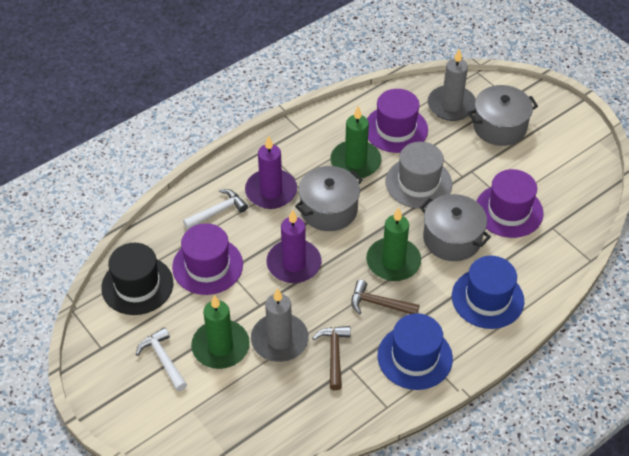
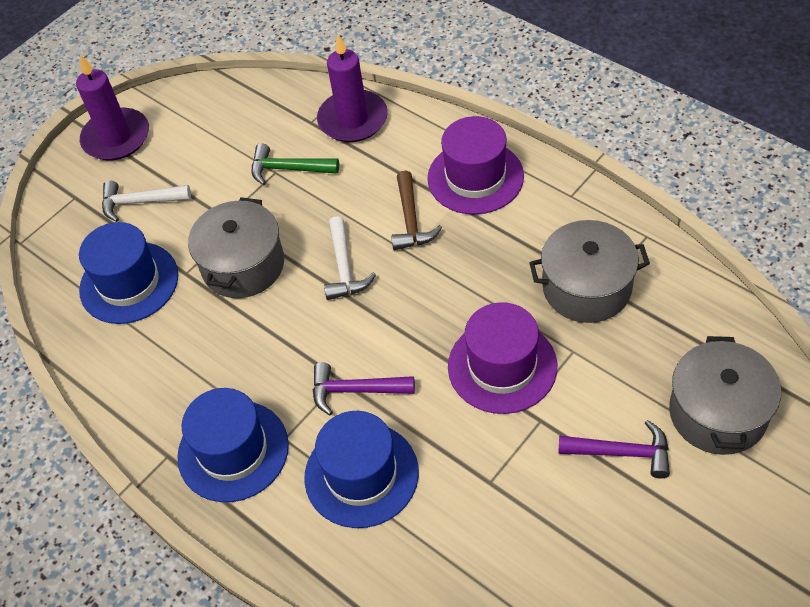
black hat: 1 -> 0
blue hat: 2 -> 3
brown hammer: 2 -> 1
green candle: 3 -> 0
green hammer: 0 -> 1
grey candle: 2 -> 0
grey hat: 1 -> 0
purple hammer: 0 -> 2
purple hat: 3 -> 2

